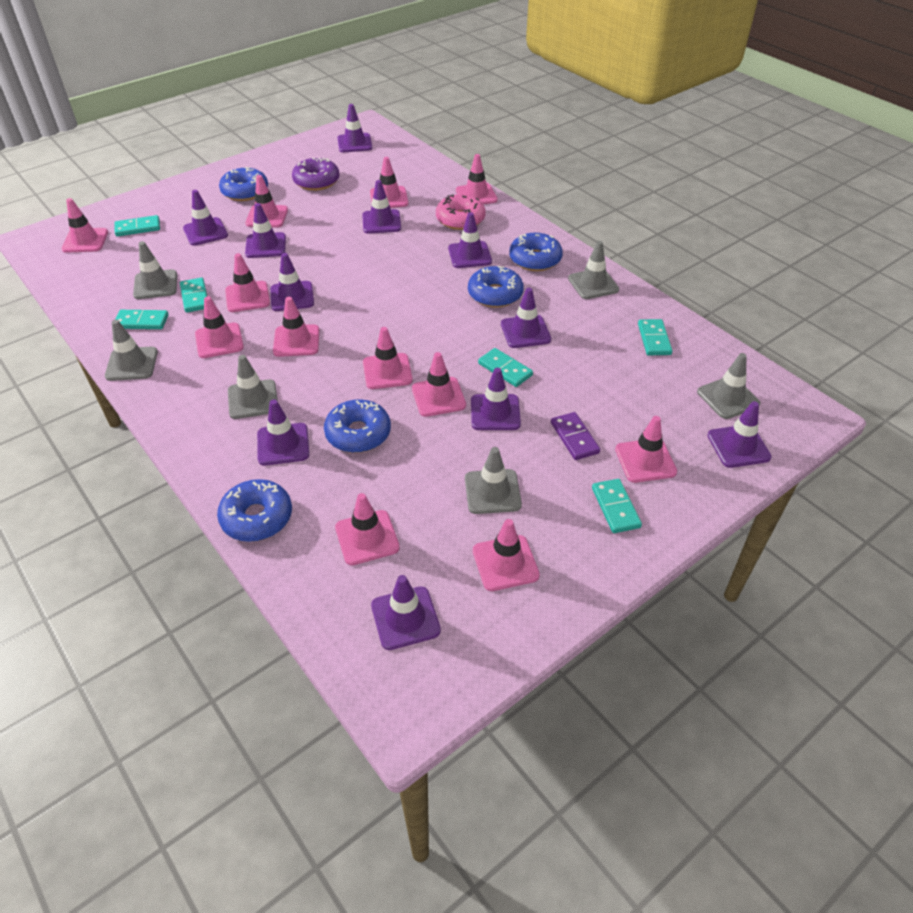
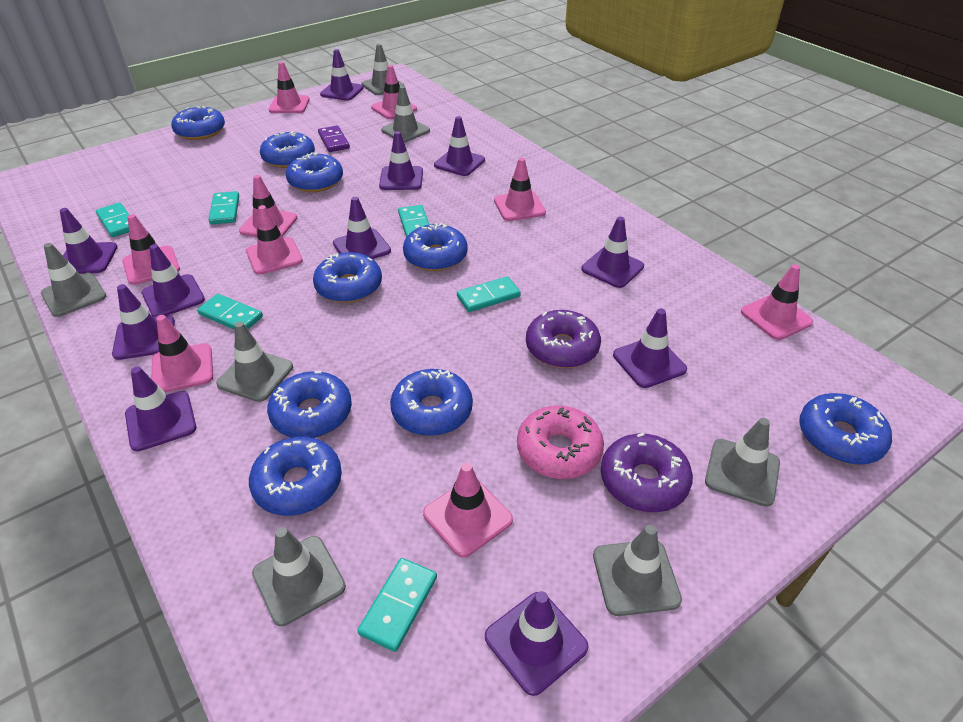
blue donut: 5 -> 9
grey traffic cone: 6 -> 7
pink traffic cone: 12 -> 9
purple donut: 1 -> 2

